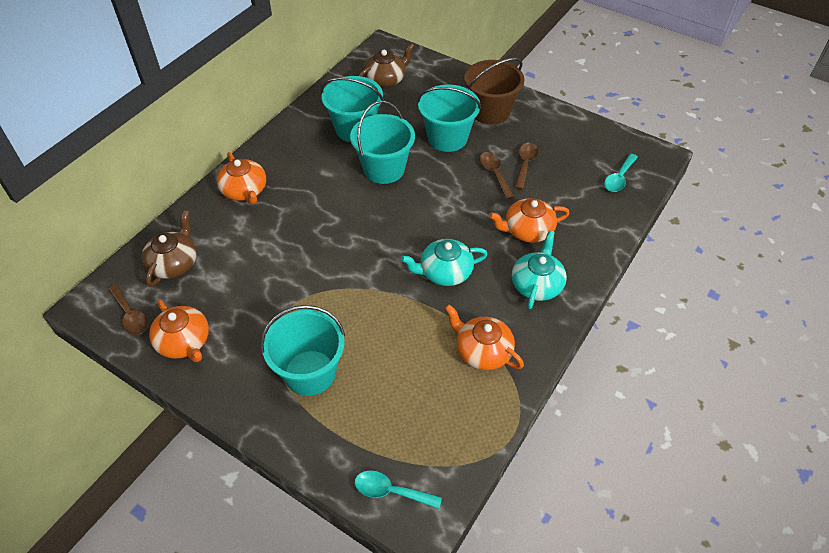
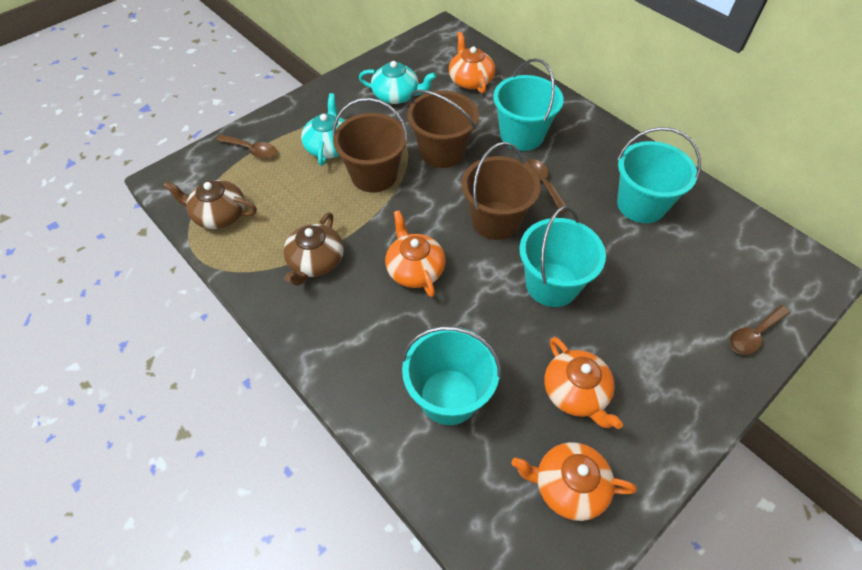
brown bucket: 1 -> 3
turquoise spoon: 2 -> 0

